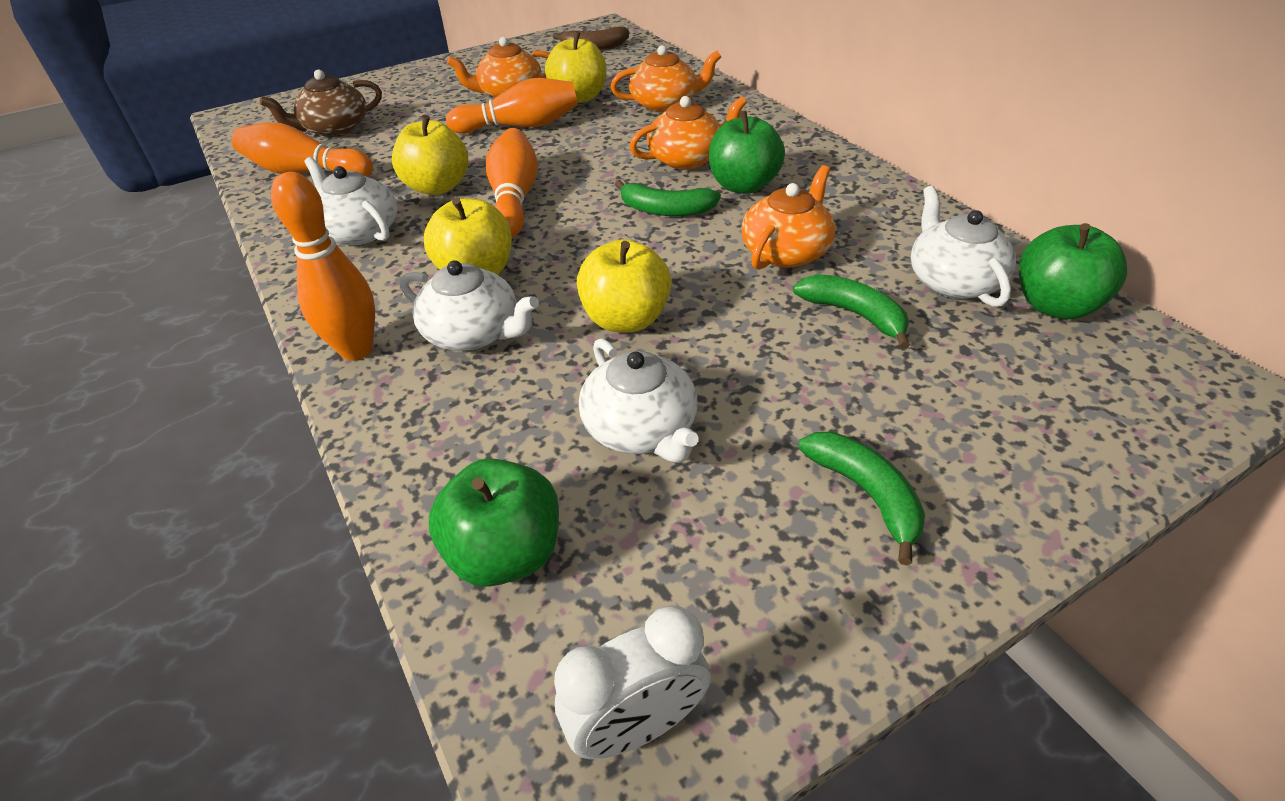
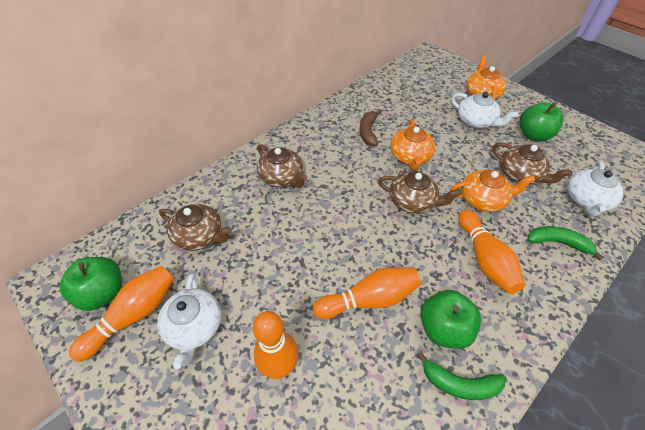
brown teapot: 1 -> 4
green banana: 3 -> 2
orange teapot: 4 -> 3
white clock: 1 -> 0
white teapot: 4 -> 3
yellow apple: 4 -> 0

